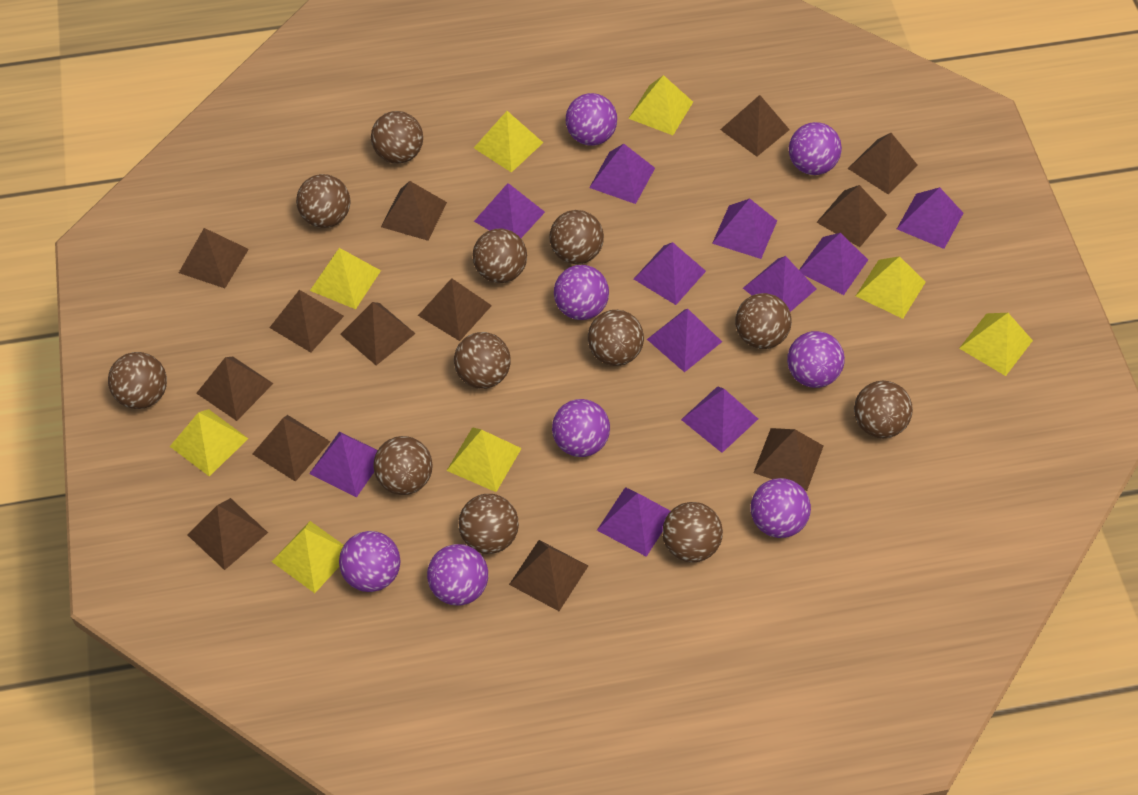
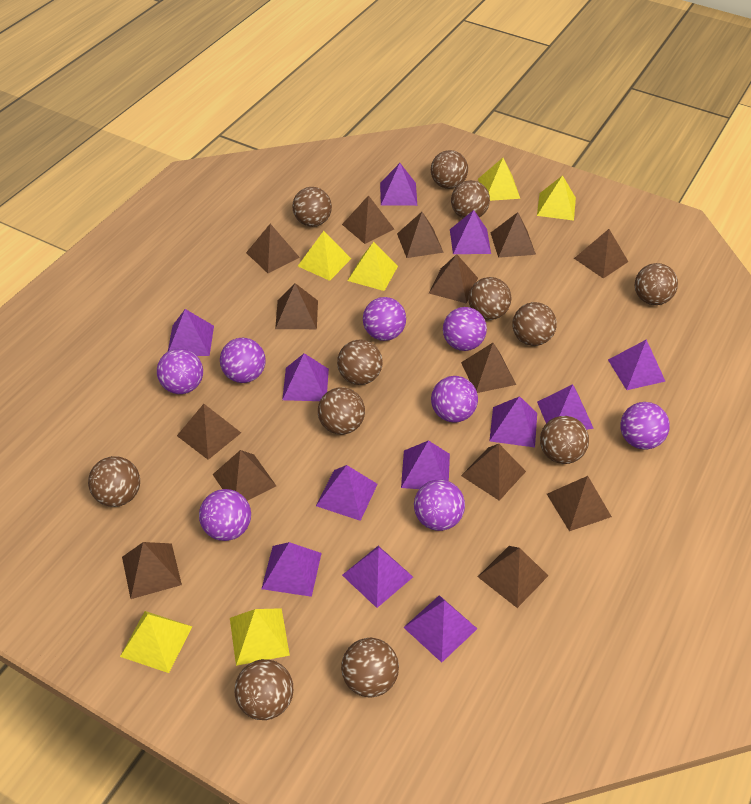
brown pyramid: 13 -> 14
purple pyramid: 11 -> 12
yellow pyramid: 8 -> 6

